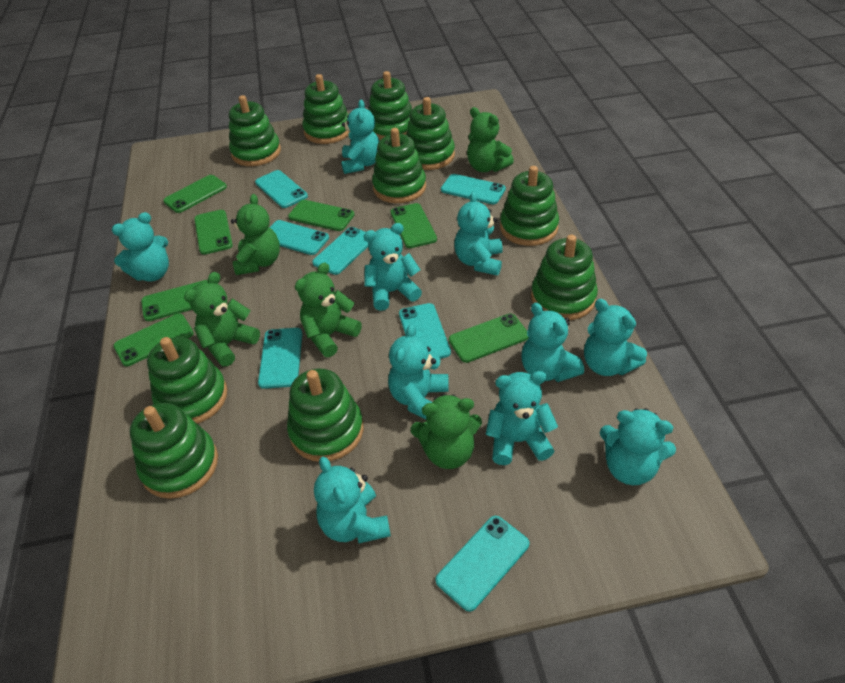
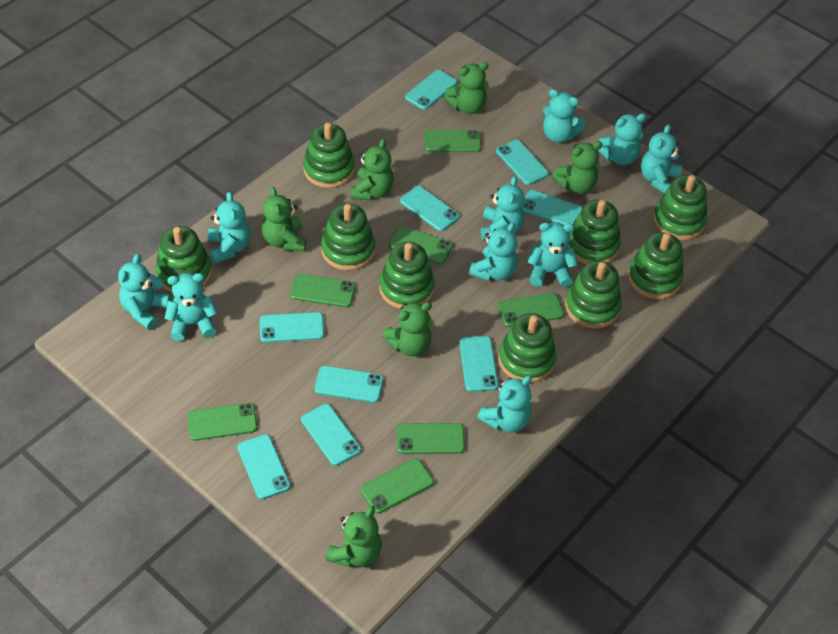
green stacking toy: 10 -> 9
green teddy bear: 5 -> 6
turquoise phone: 7 -> 9

